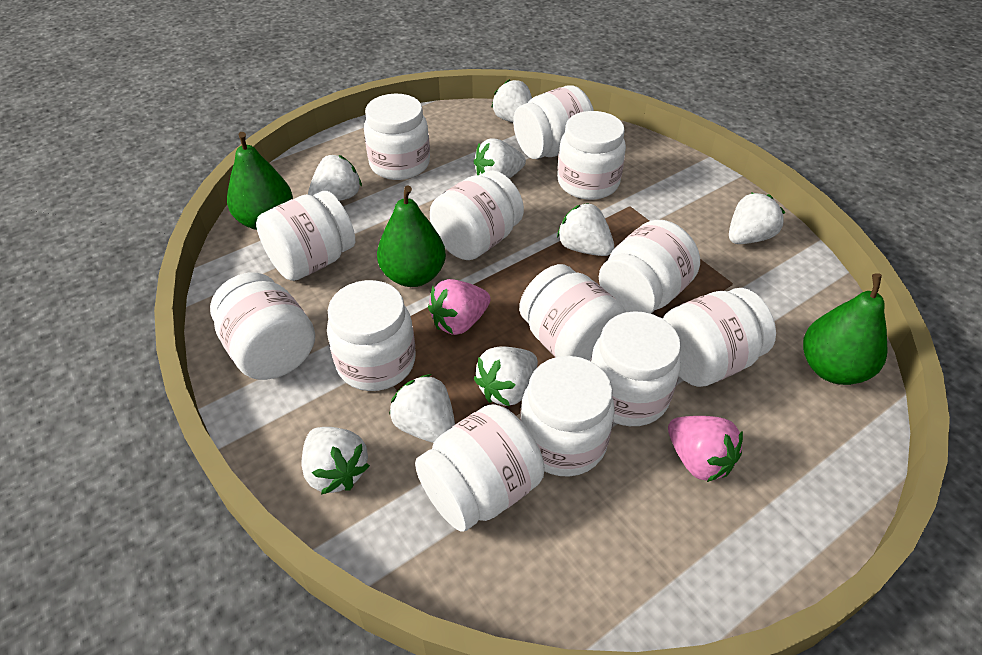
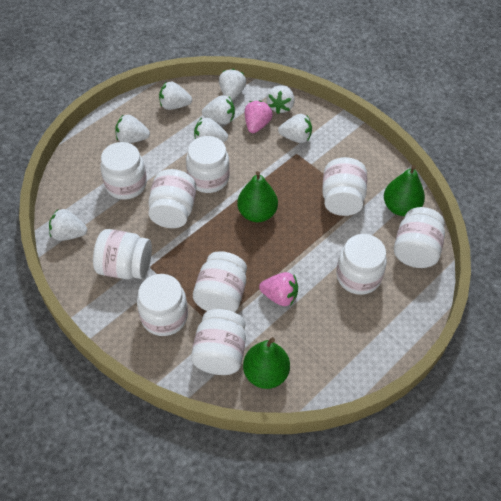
white jar: 13 -> 10

